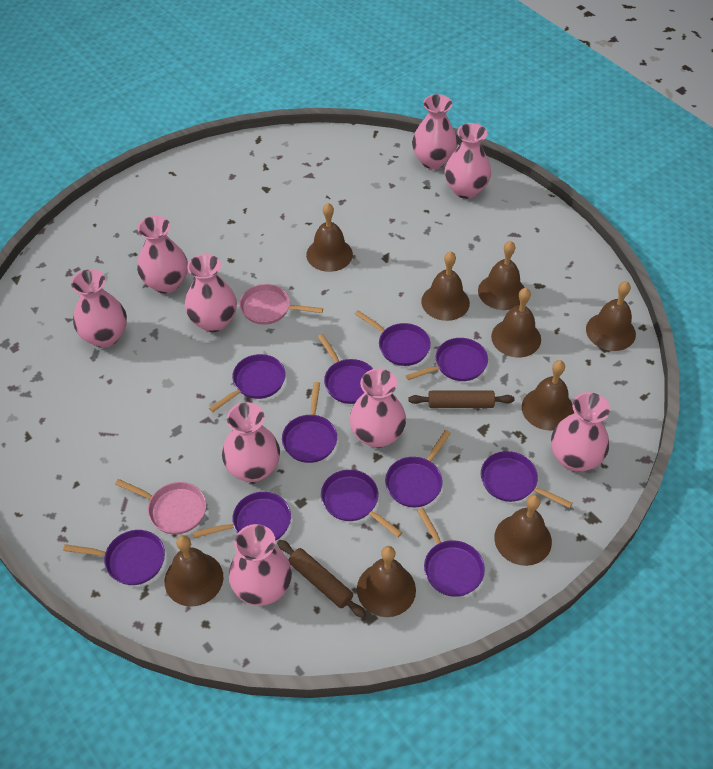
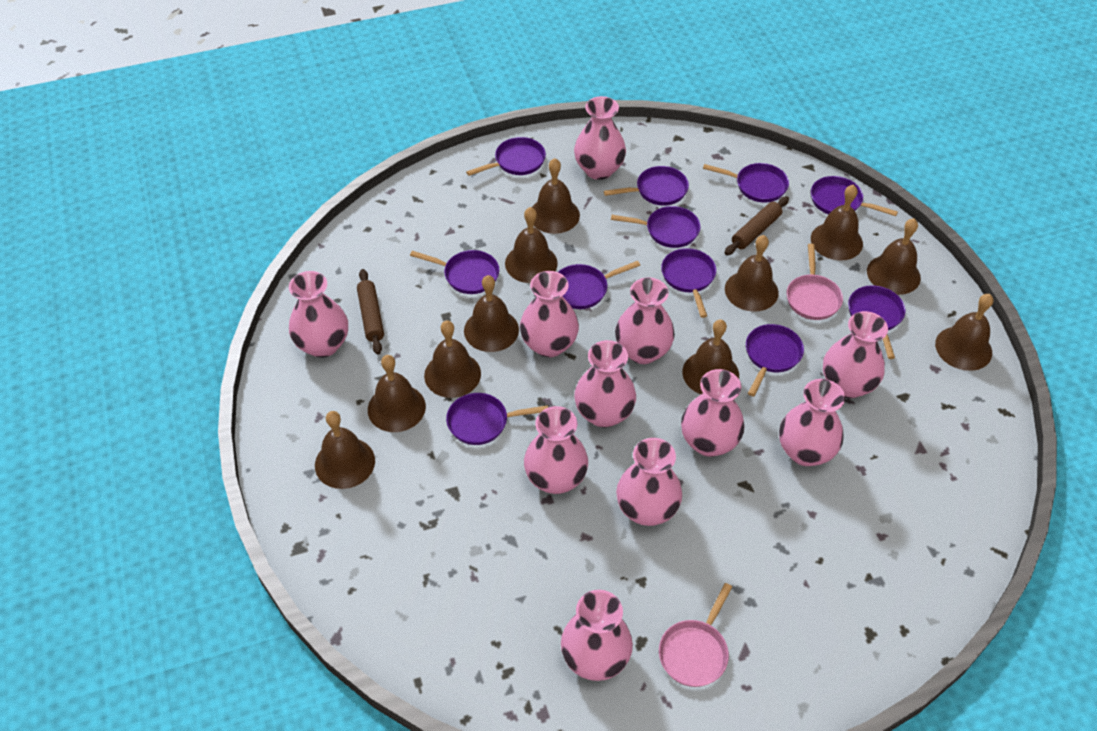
brown bell: 9 -> 11
pink vase: 9 -> 11

